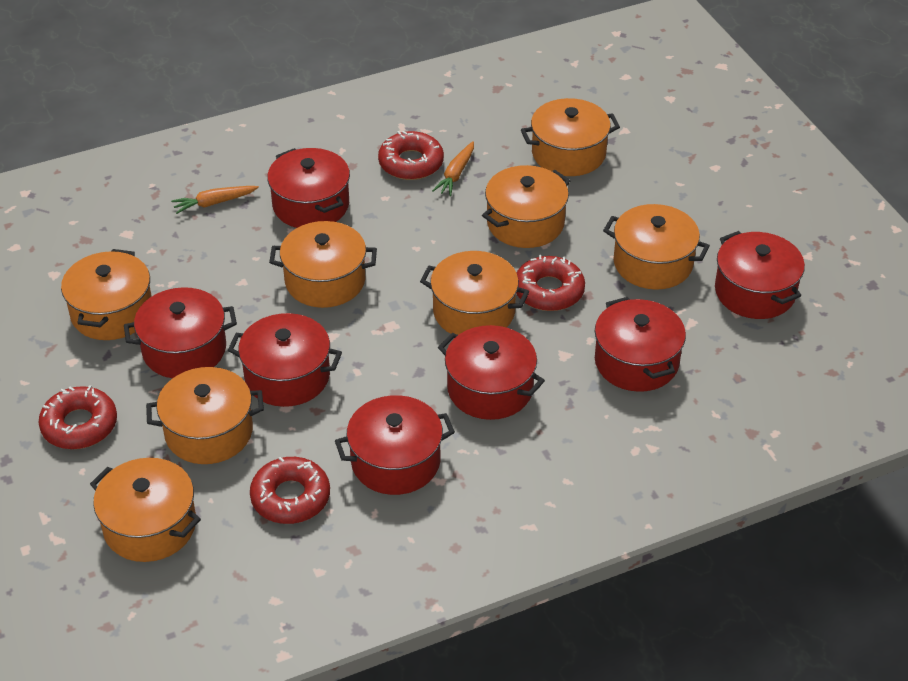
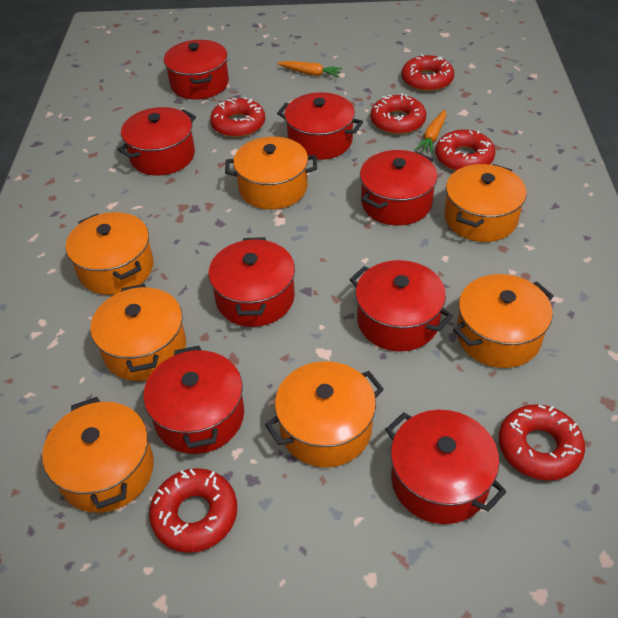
orange pot: 8 -> 7
red donut: 4 -> 6
red pot: 7 -> 8

